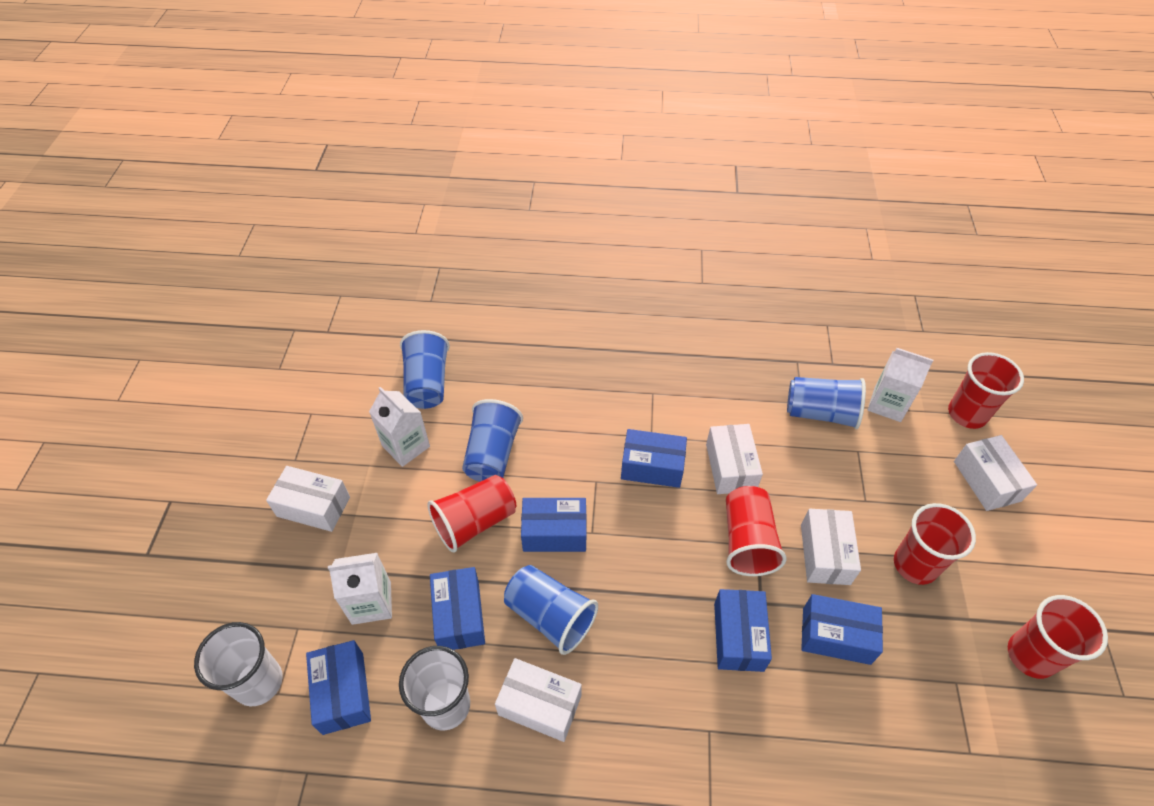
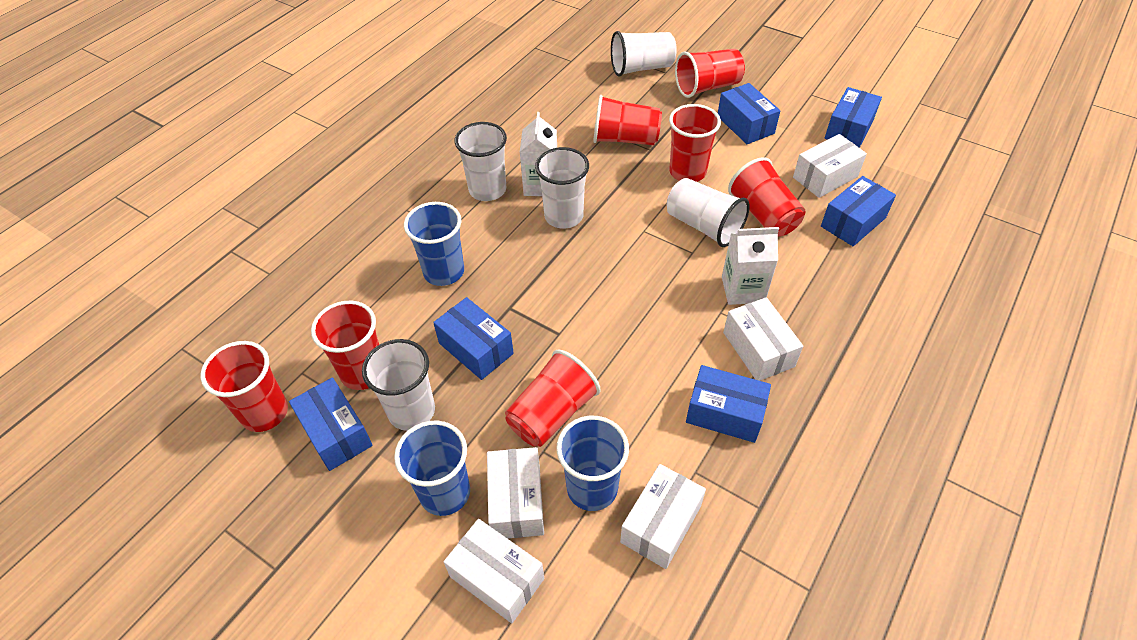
blue cup: 4 -> 3
red cup: 5 -> 7
white carton: 3 -> 2
white cup: 2 -> 5

